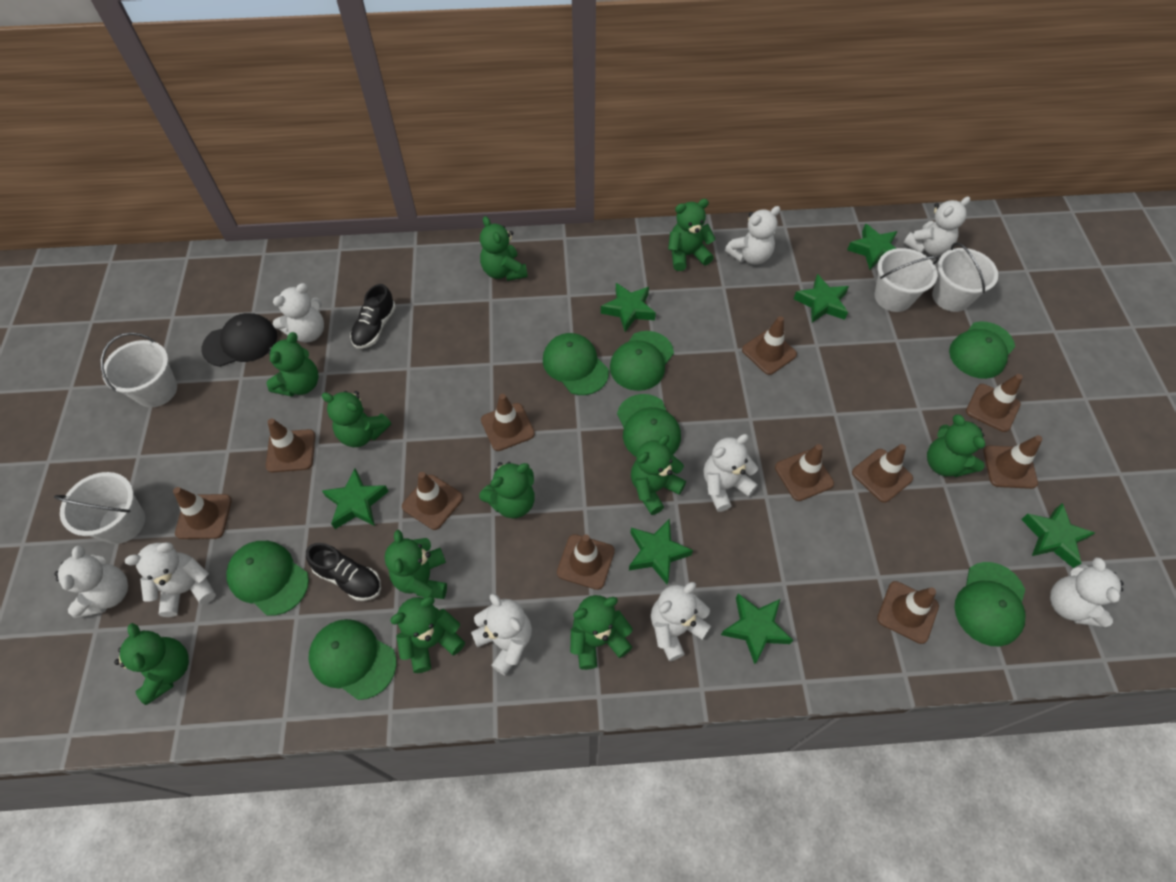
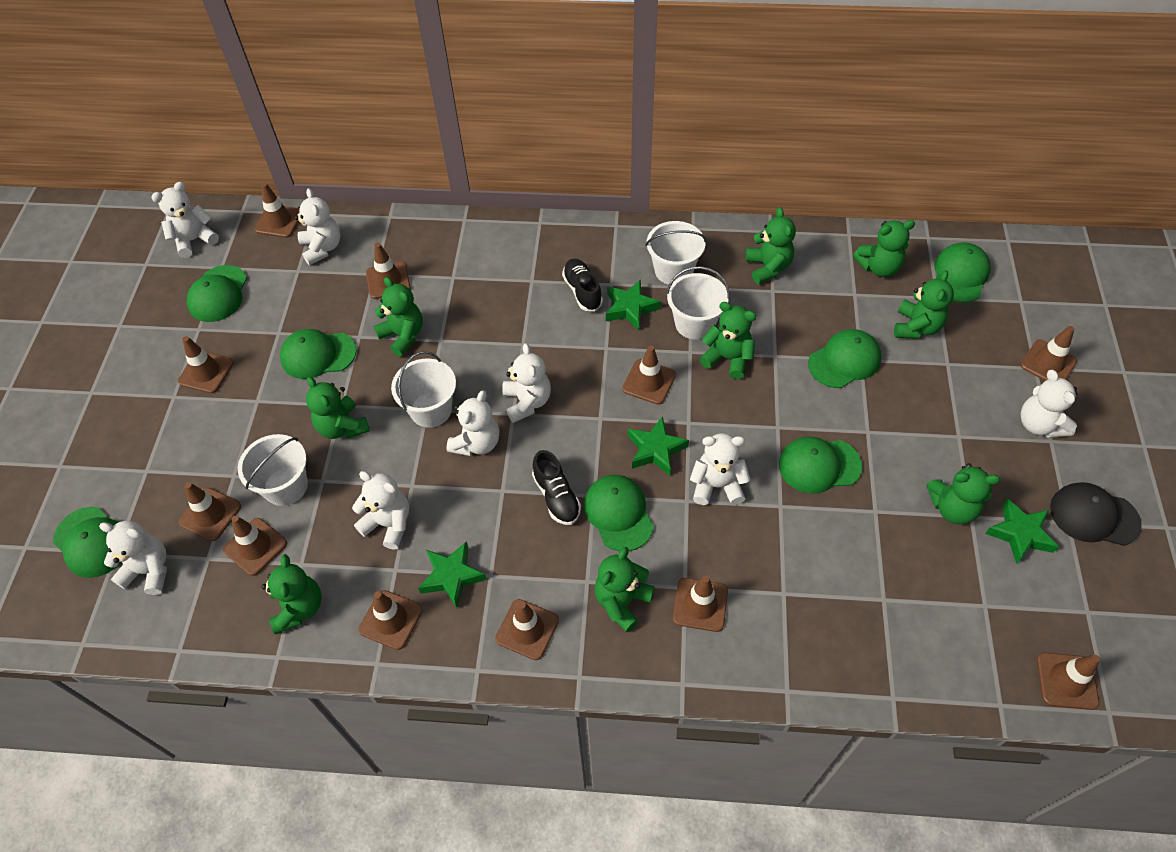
green star: 7 -> 4
green teddy bear: 11 -> 9
white teddy bear: 9 -> 8

